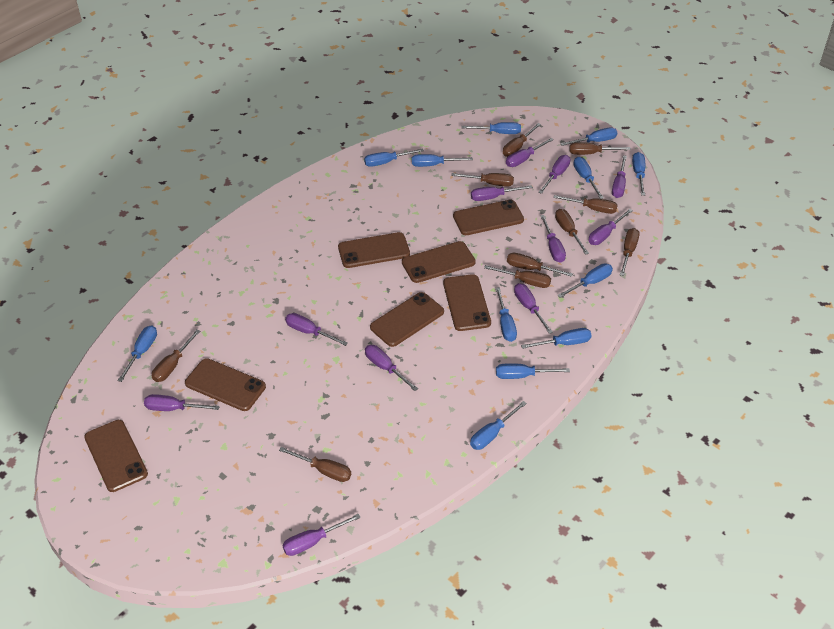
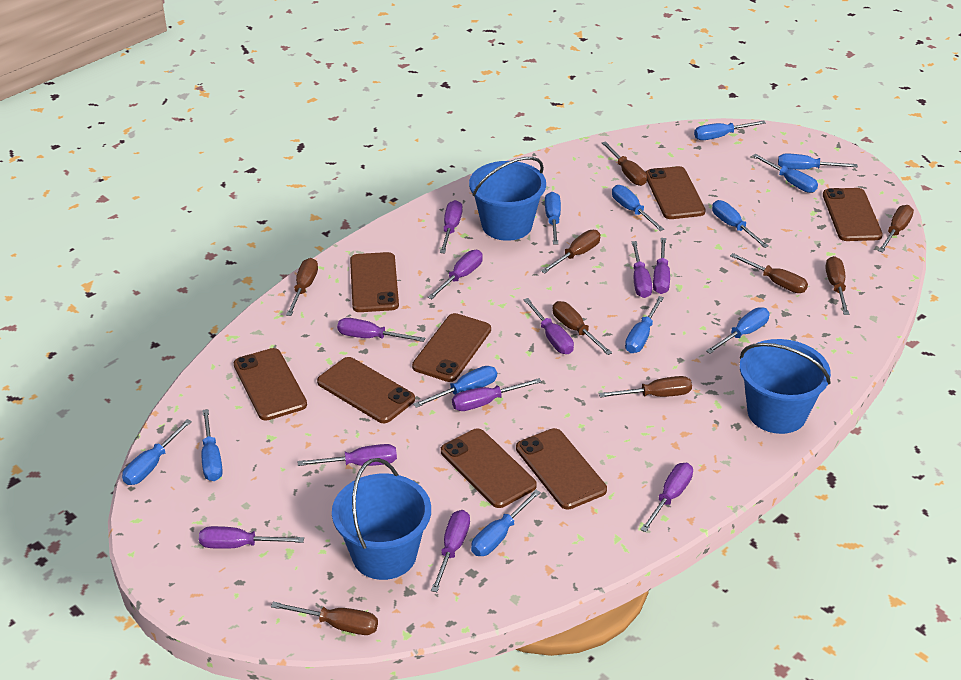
blue bucket: 0 -> 3
brown phone: 7 -> 8
brown screwdriver: 10 -> 9

